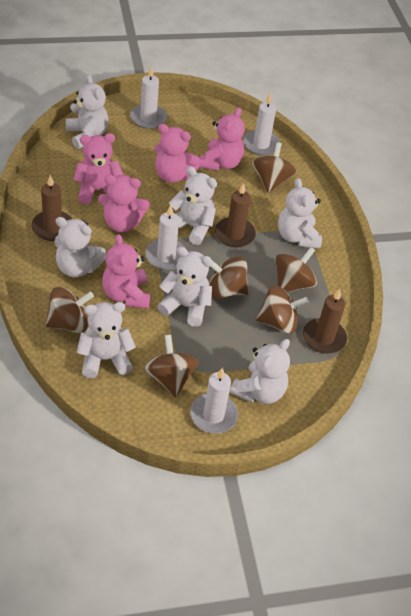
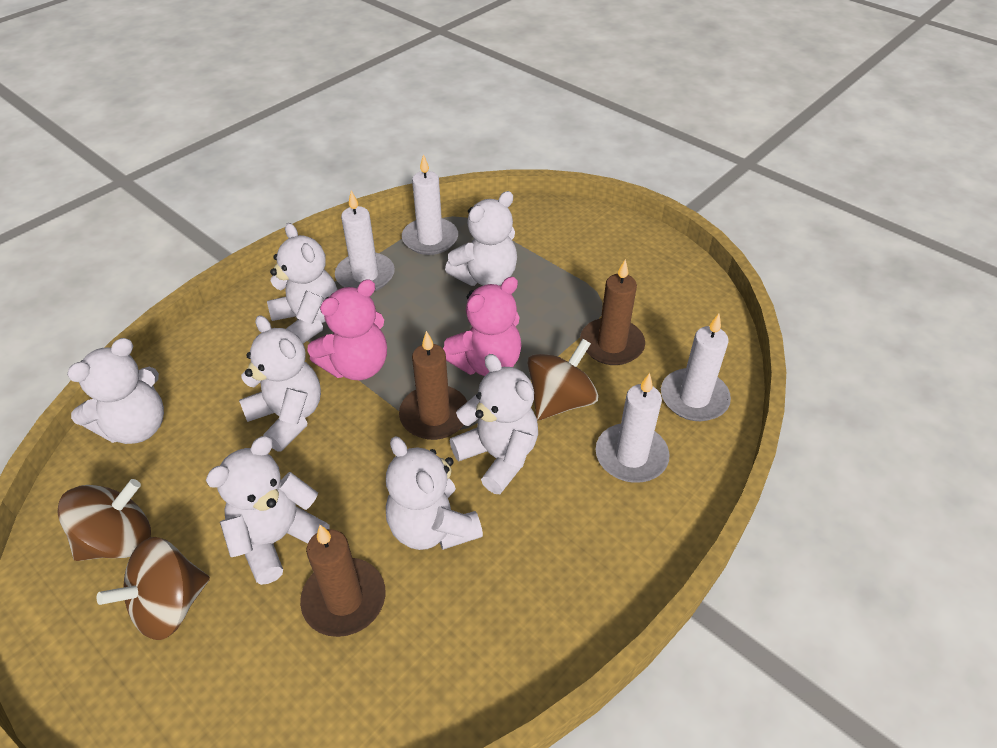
brown spinning top: 6 -> 3
pink teddy bear: 5 -> 2

